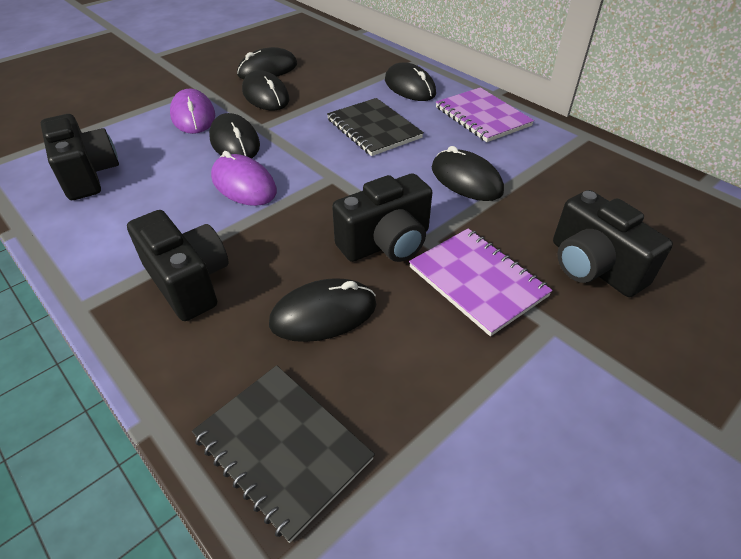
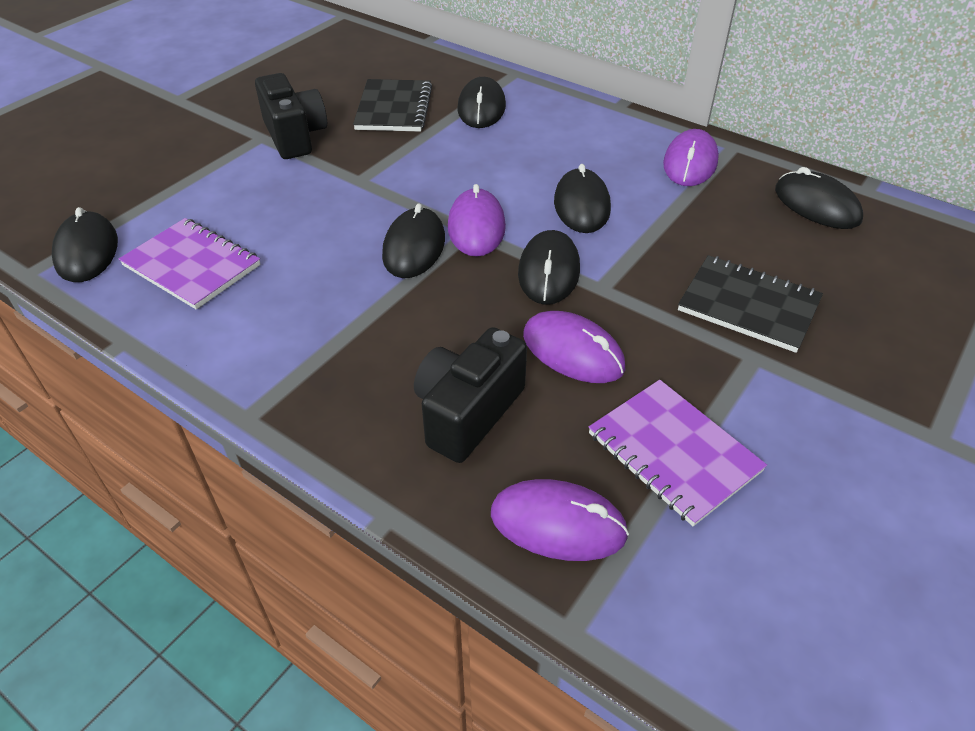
black camera: 4 -> 2
purple mouse: 2 -> 4

